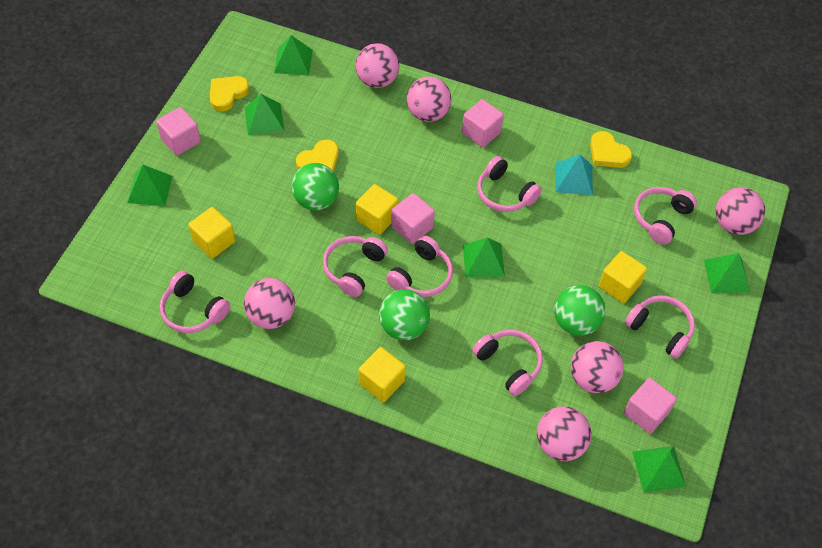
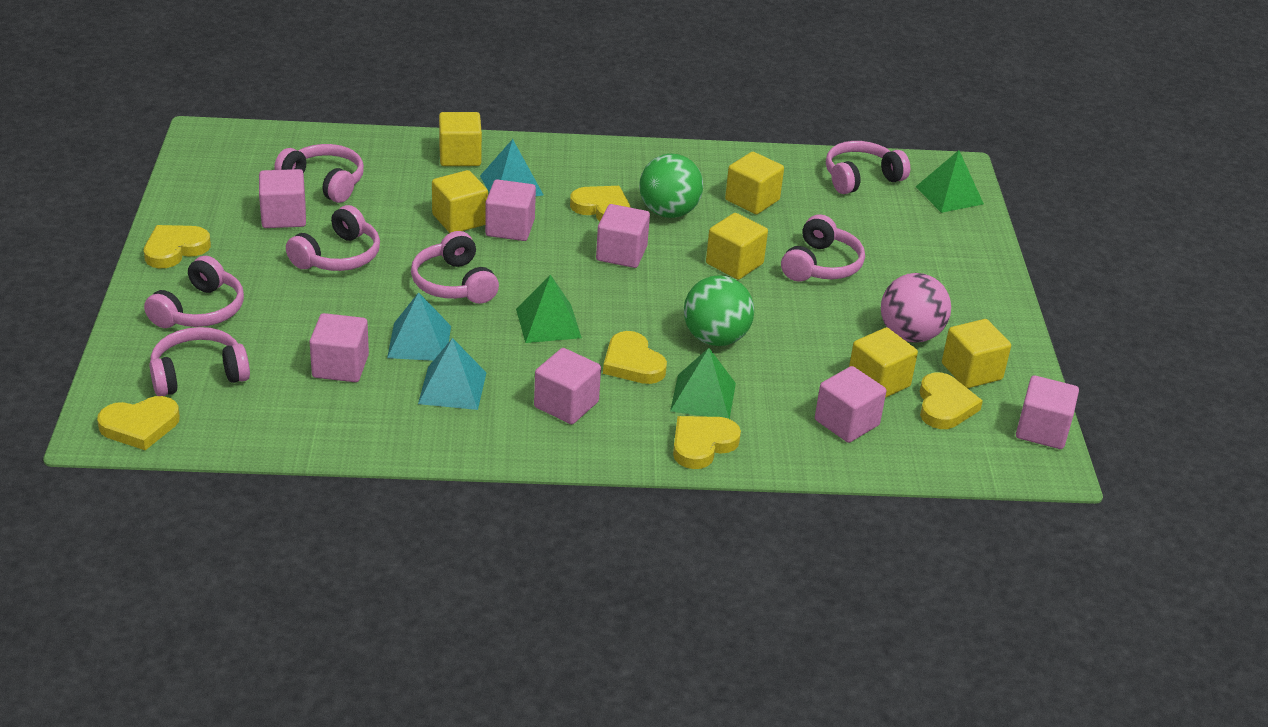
green ball: 3 -> 2
green pyramid: 6 -> 3
pink ball: 6 -> 1
pink cube: 4 -> 7
turquoise pyramid: 1 -> 3
yellow cube: 4 -> 6
yellow heart: 3 -> 6

